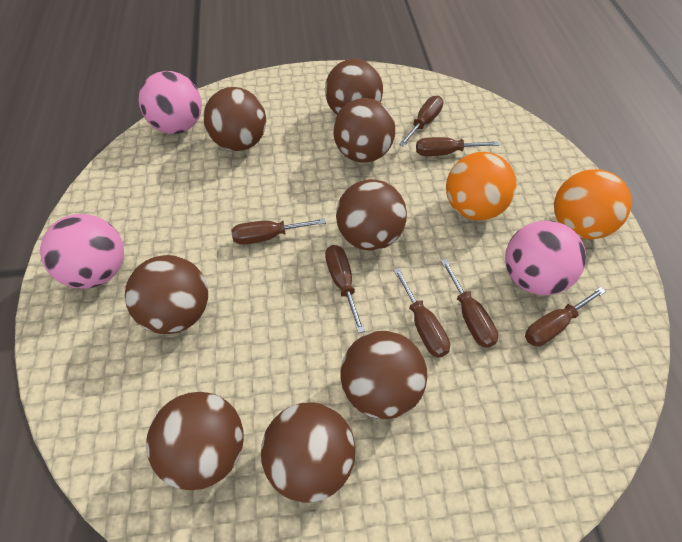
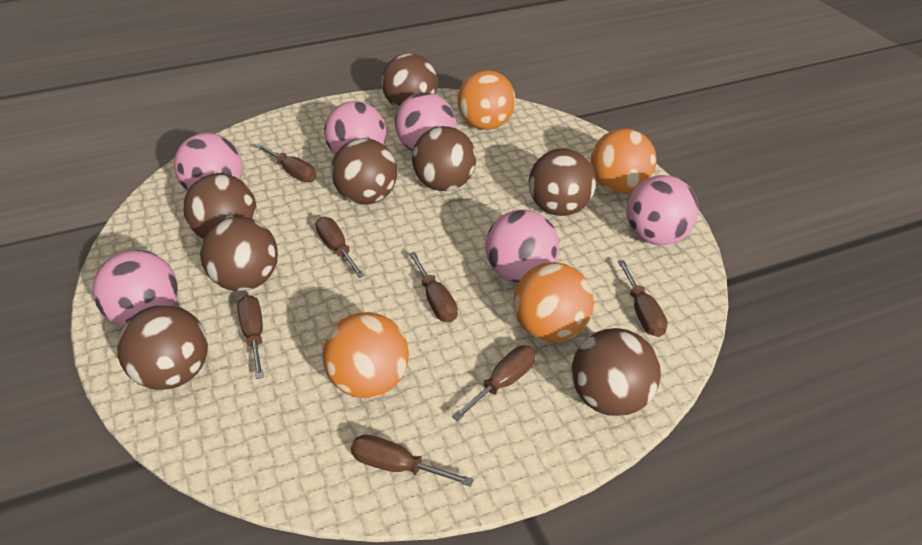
orange ball: 2 -> 4
pink ball: 3 -> 6

